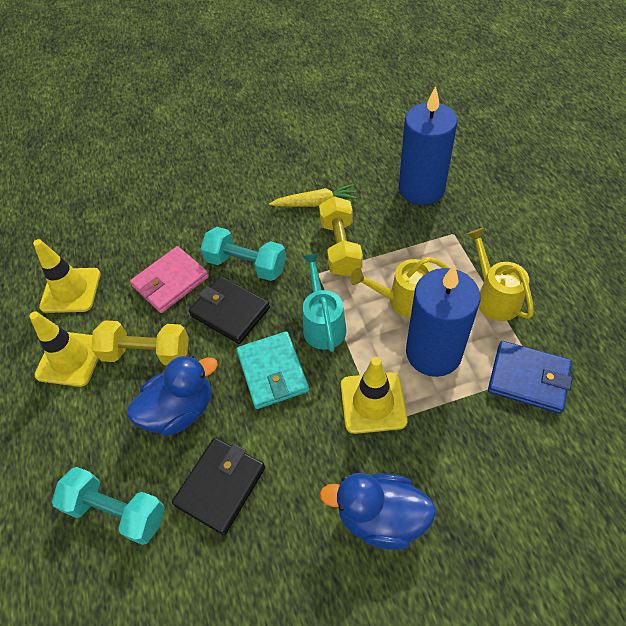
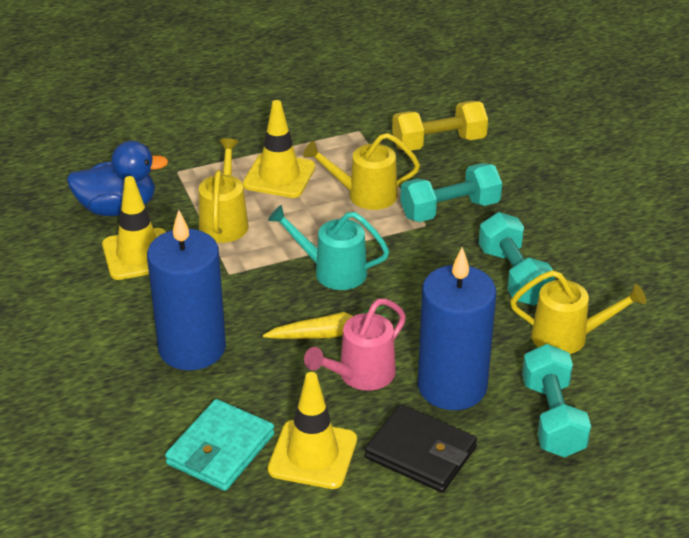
black wallet: 2 -> 1
blue duck: 2 -> 1
blue wallet: 1 -> 0
pink wallet: 1 -> 0
pink watering can: 0 -> 1
turquoise dumbbell: 2 -> 3
yellow dumbbell: 2 -> 1
yellow watering can: 2 -> 3

